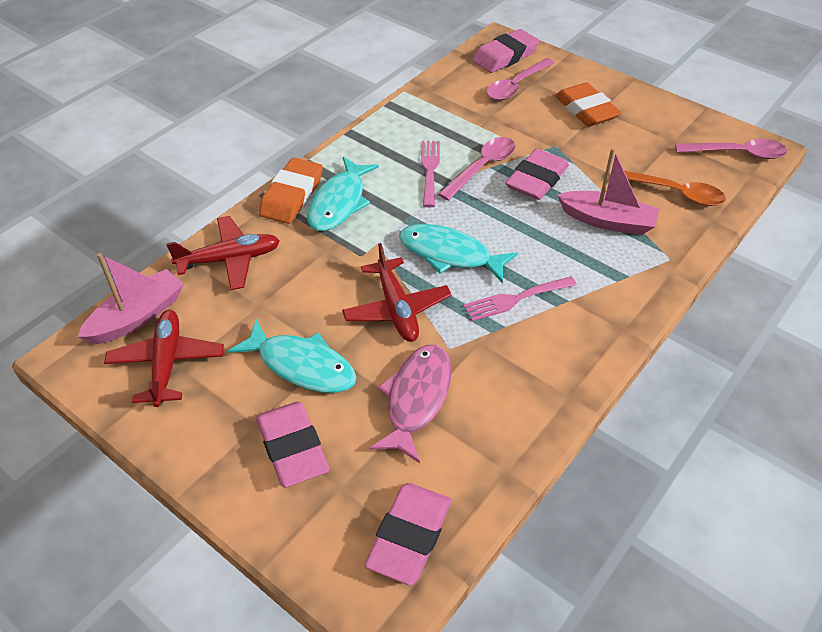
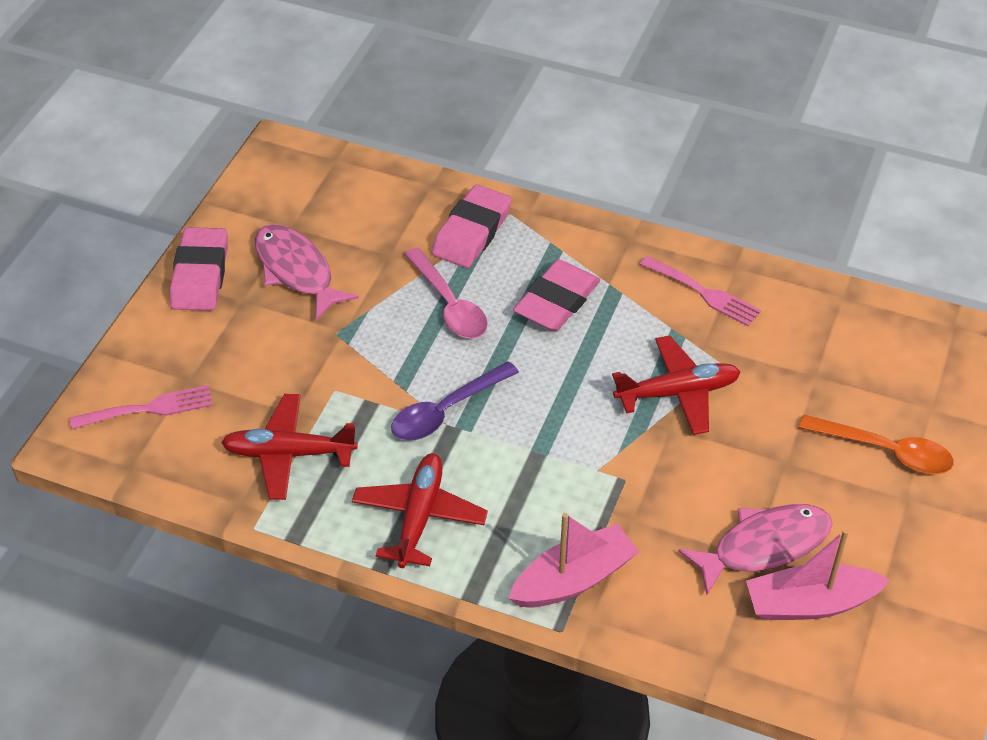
orange eraser: 2 -> 0
pink eraser: 4 -> 3
pink fish: 1 -> 2
pink spoon: 3 -> 1
purple spoon: 0 -> 1
turquoise fish: 3 -> 0

